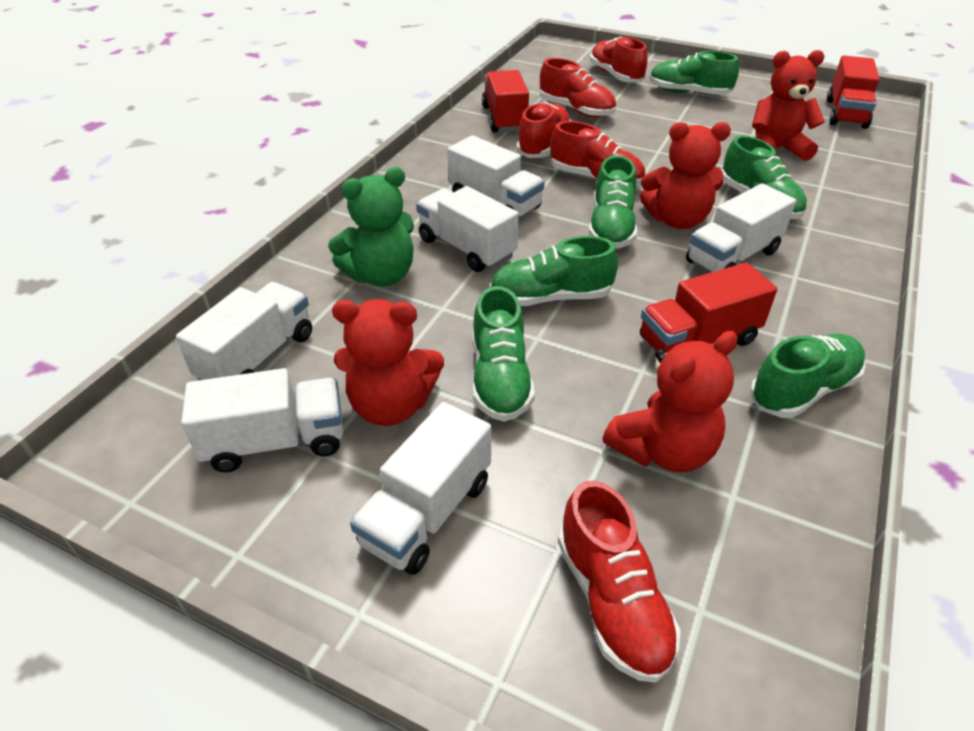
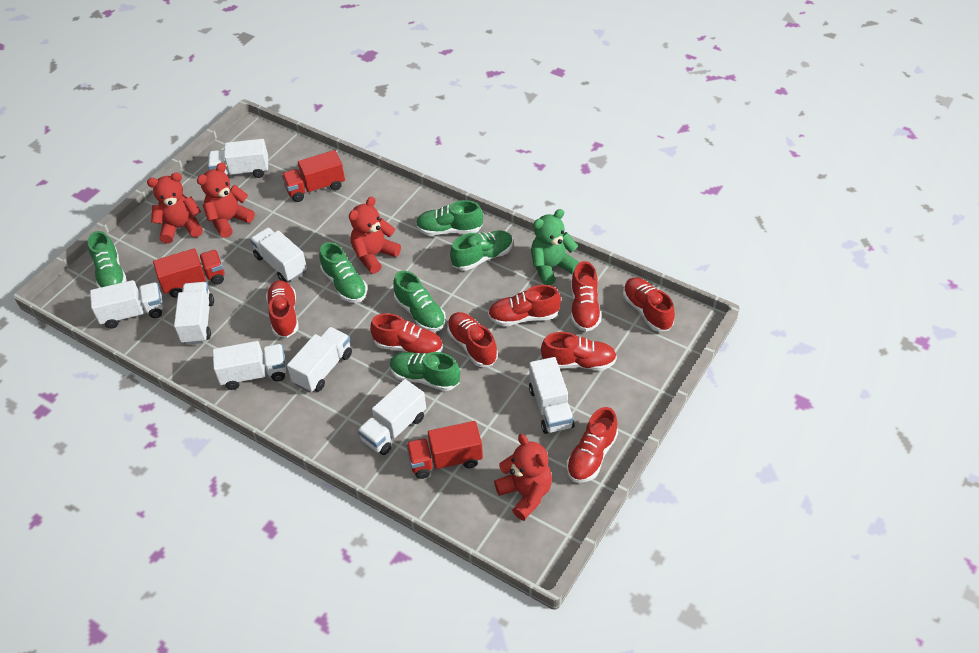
red shoe: 5 -> 8
white truck: 6 -> 8

